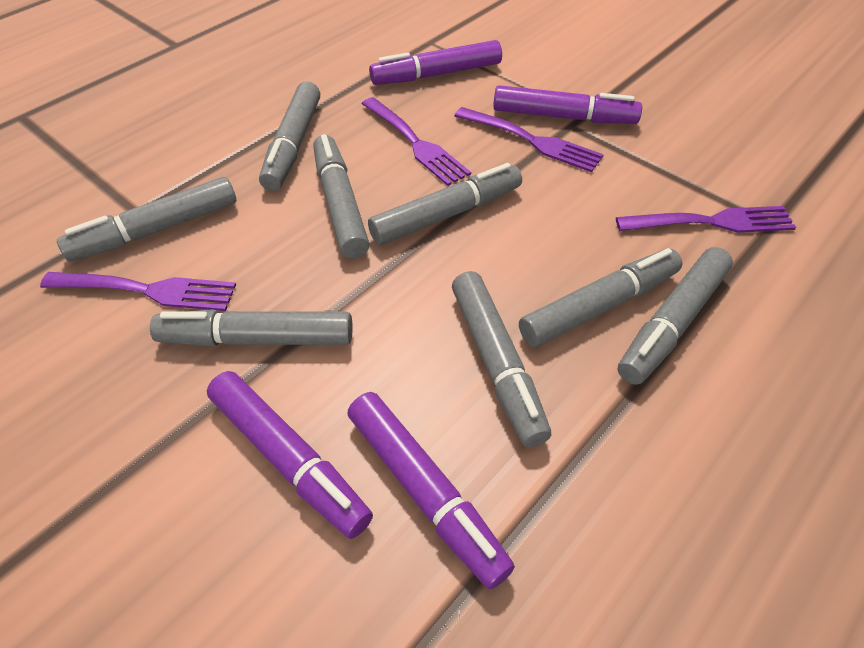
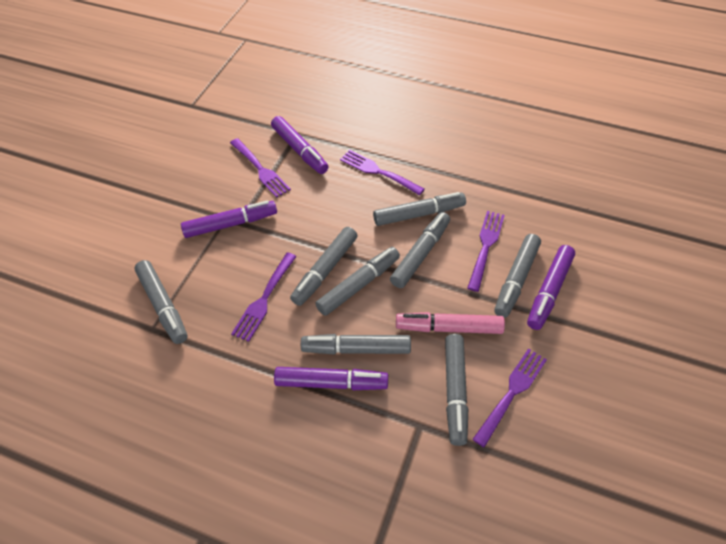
pink marker: 0 -> 1
purple fork: 4 -> 5

